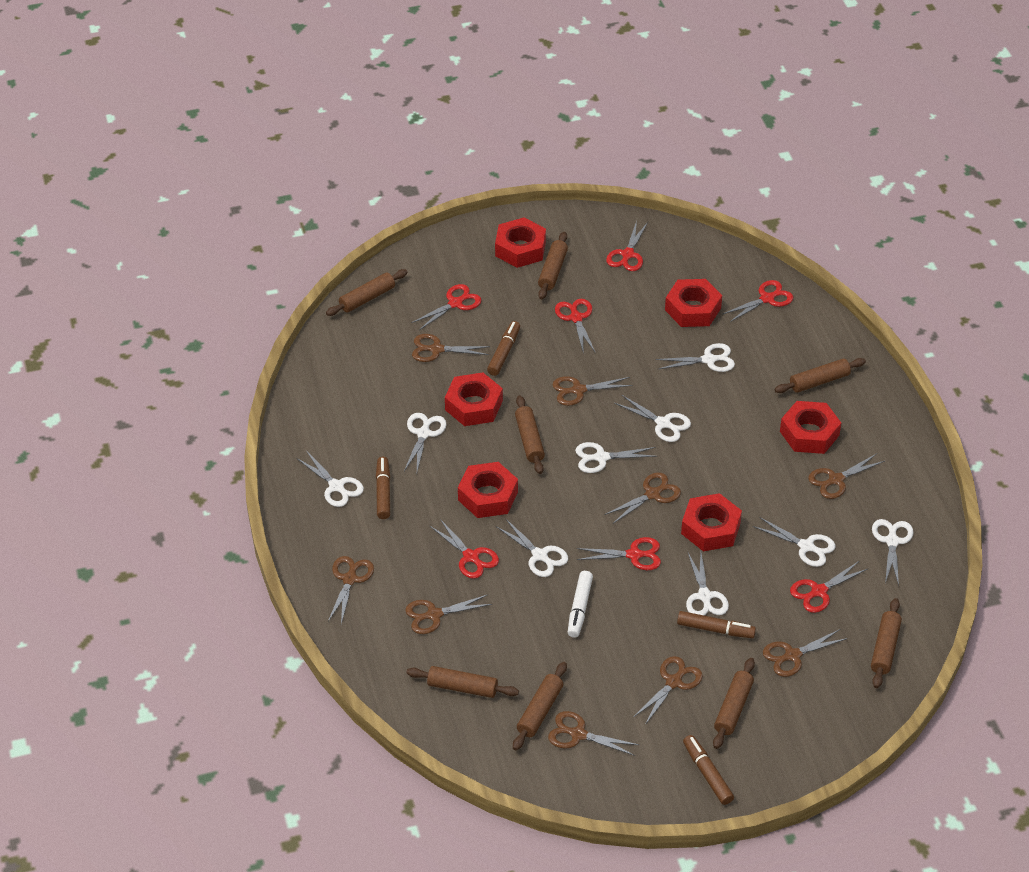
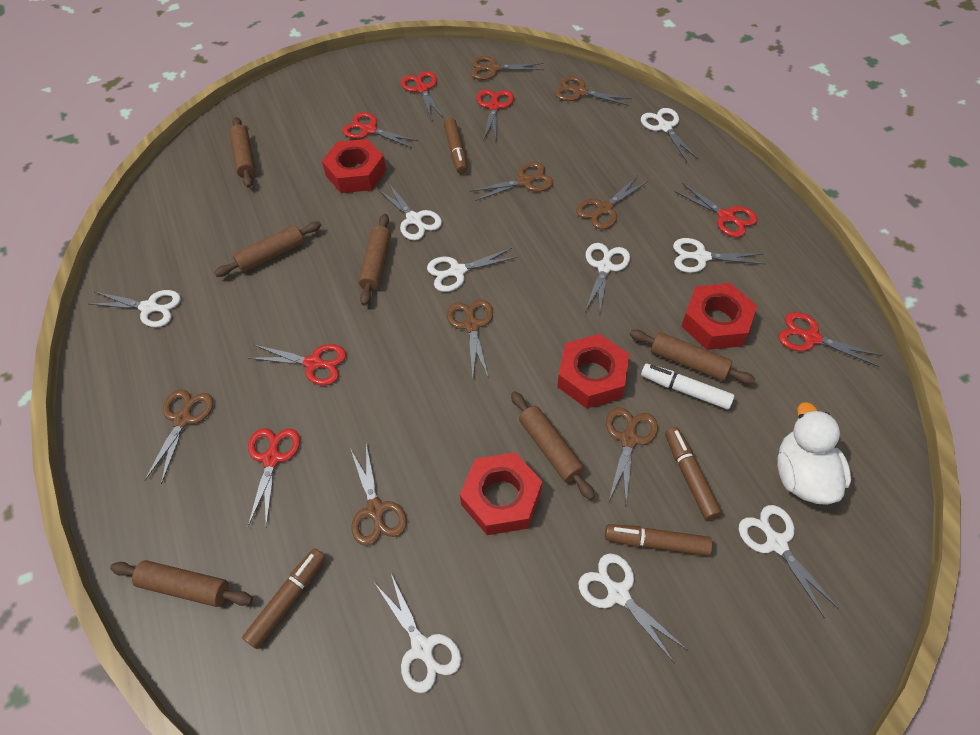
brown rolling pin: 8 -> 6
brown scissors: 9 -> 8
red nut: 6 -> 4
white duck: 0 -> 1

